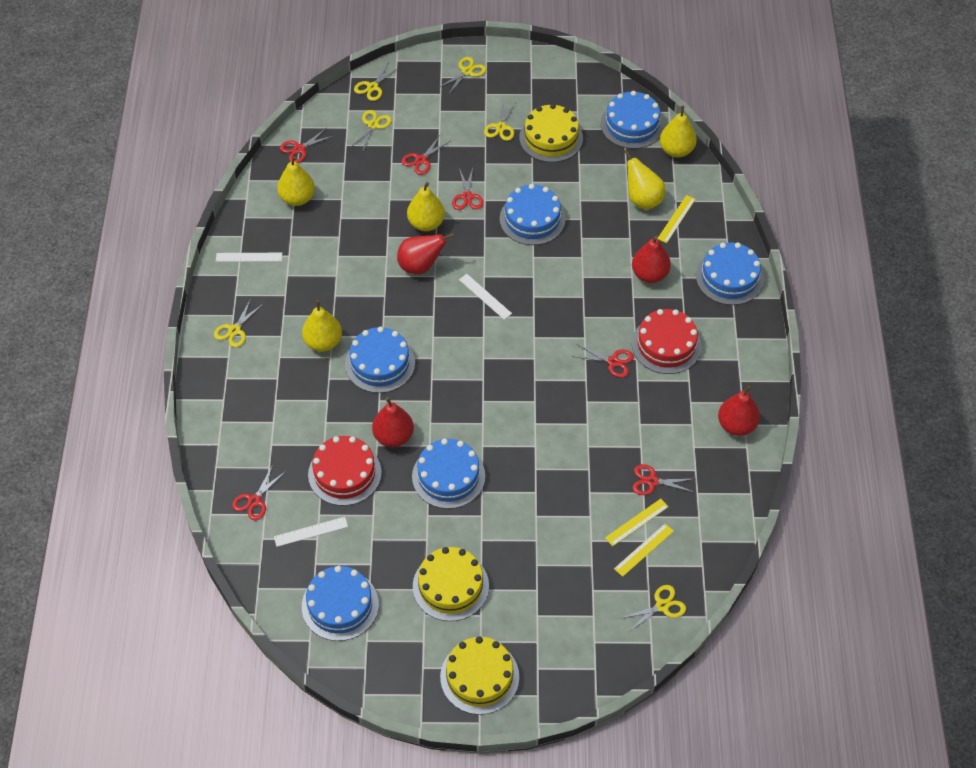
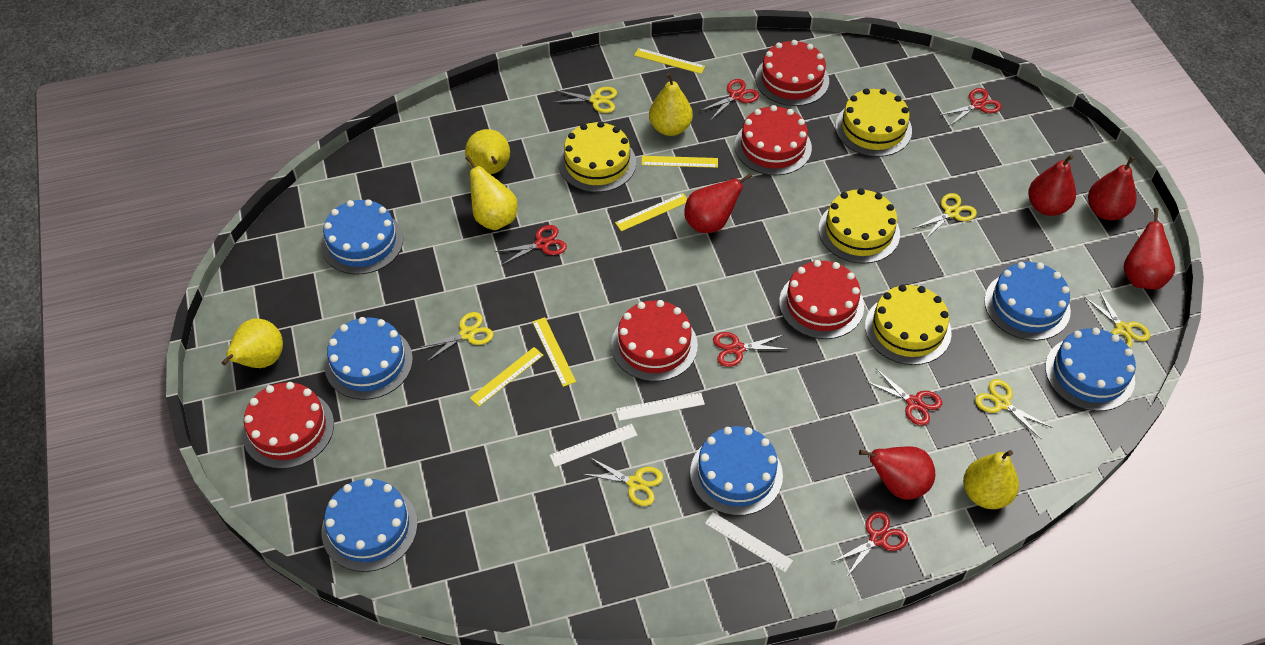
red cake: 2 -> 5
red pear: 4 -> 5
yellow cake: 3 -> 4
yellow ruler: 3 -> 5

